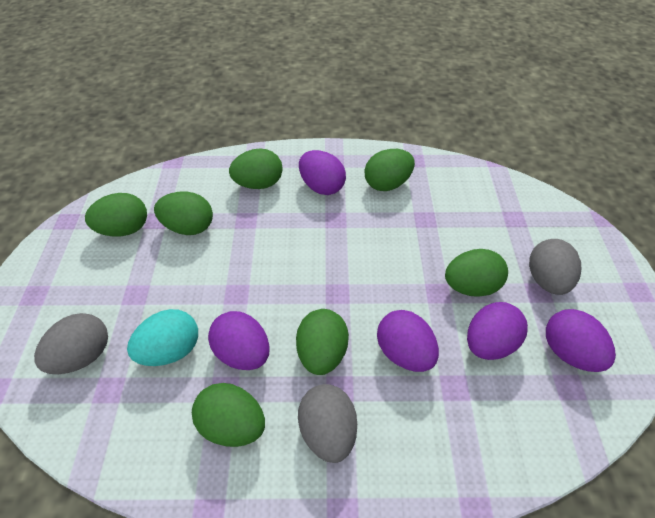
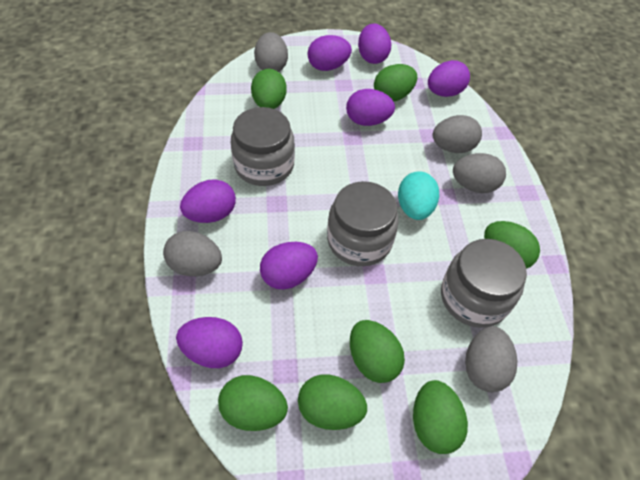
grey egg: 3 -> 5
grey jar: 0 -> 3
purple egg: 5 -> 7

